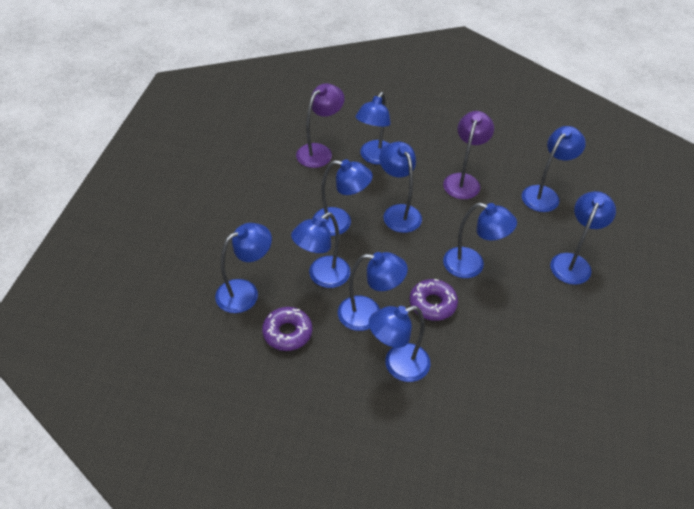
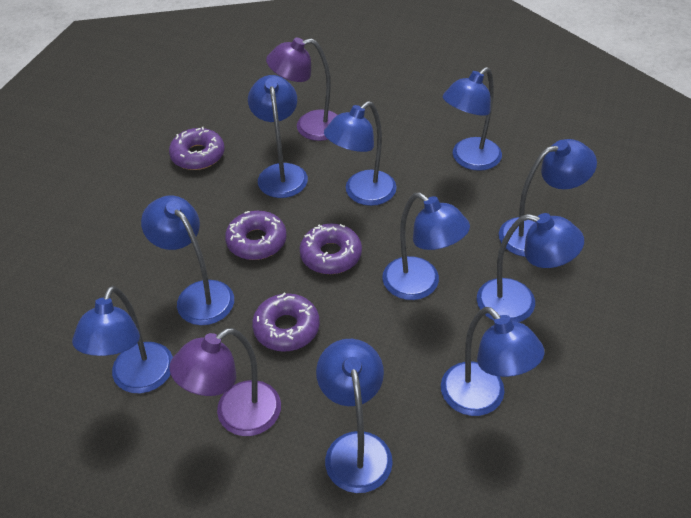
purple donut: 2 -> 4

